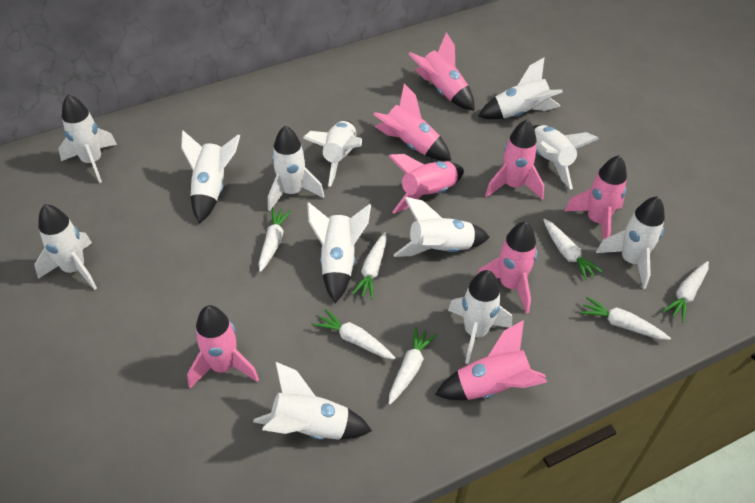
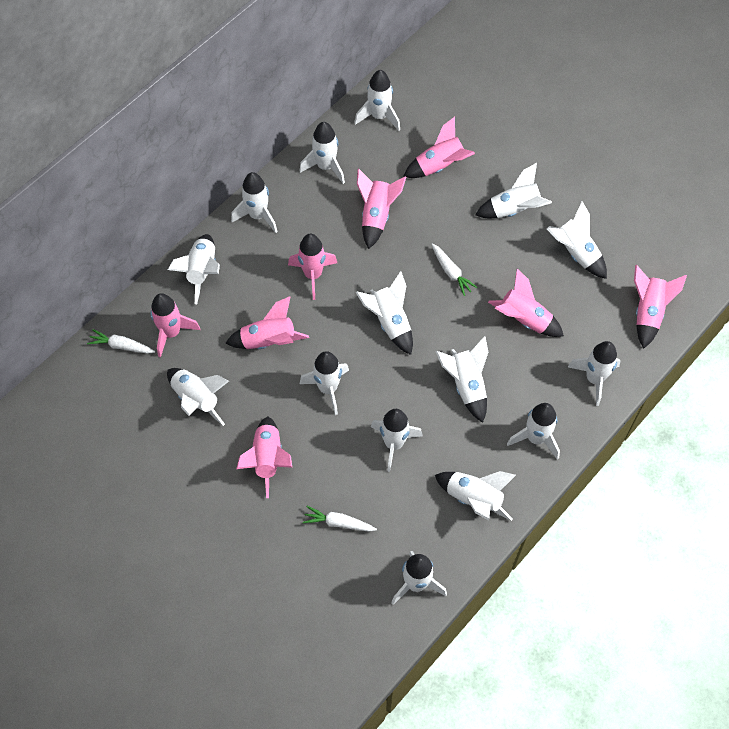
white carrot: 7 -> 3
white rocket: 12 -> 15

